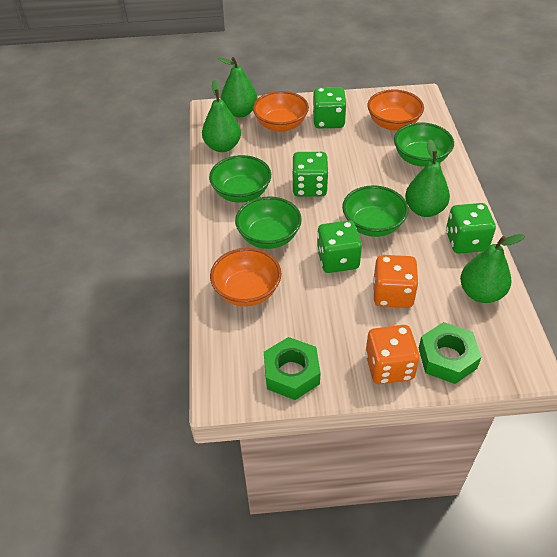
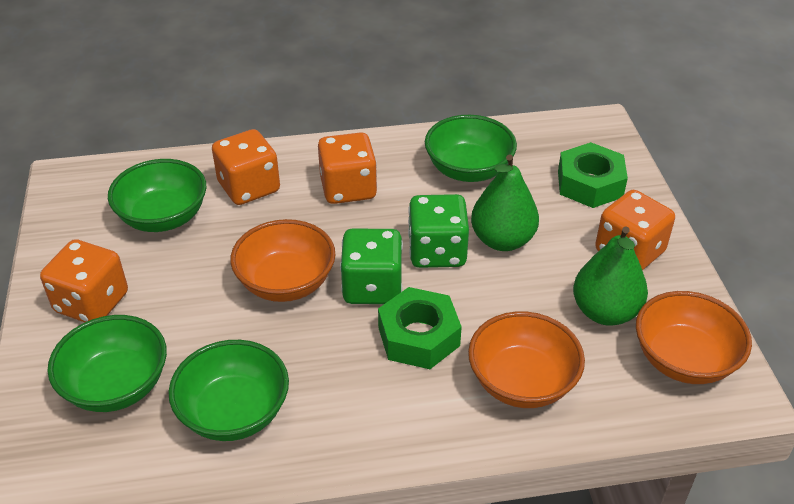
green dice: 4 -> 2
green pear: 4 -> 2
orange dice: 2 -> 4

